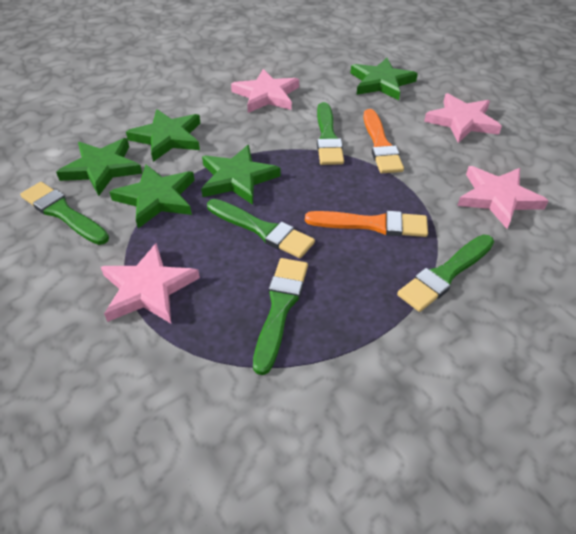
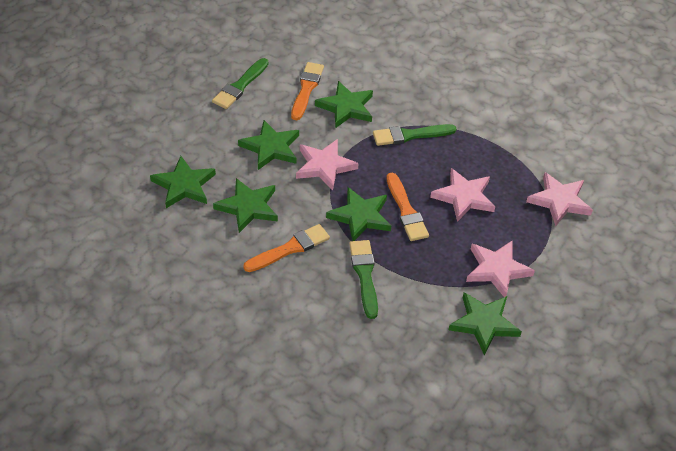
green brush: 5 -> 3
green star: 5 -> 6
orange brush: 2 -> 3

